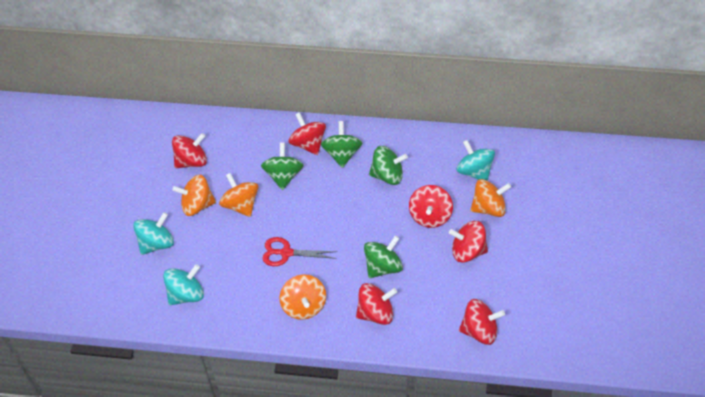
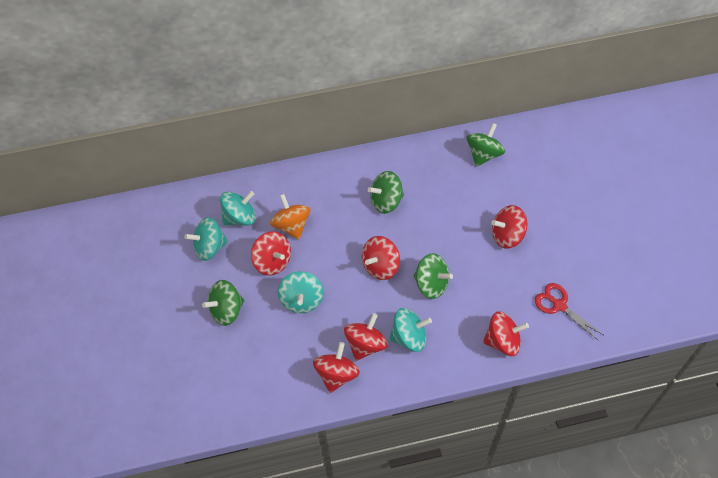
orange spinning top: 4 -> 1
turquoise spinning top: 3 -> 4

